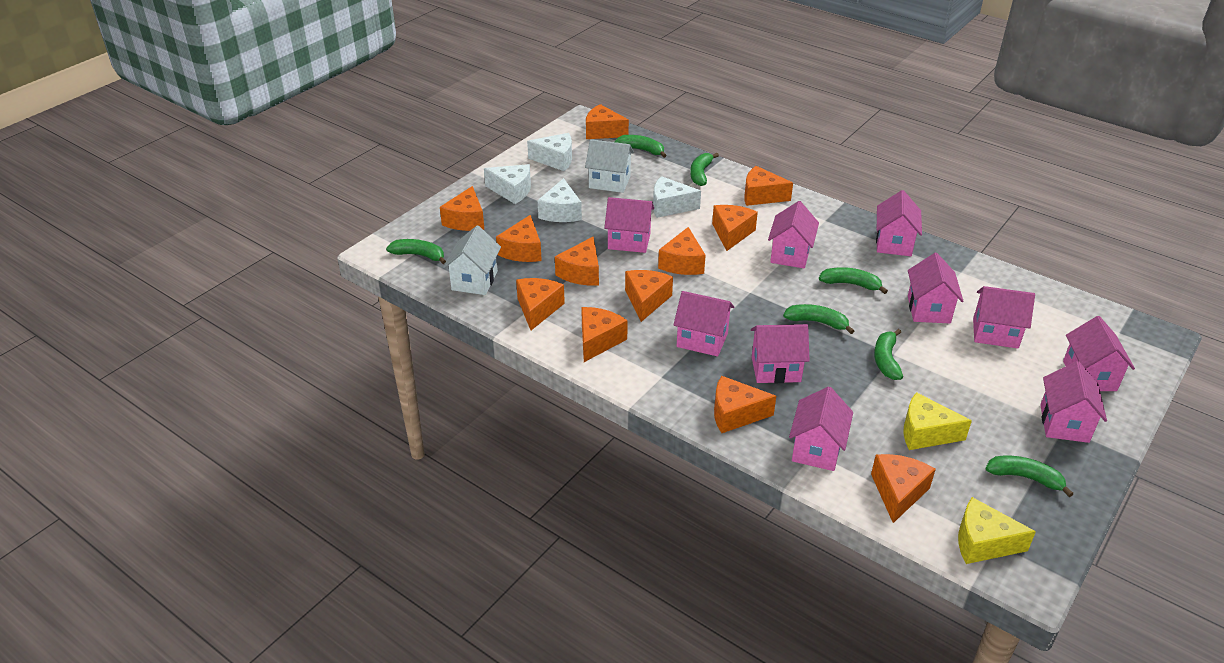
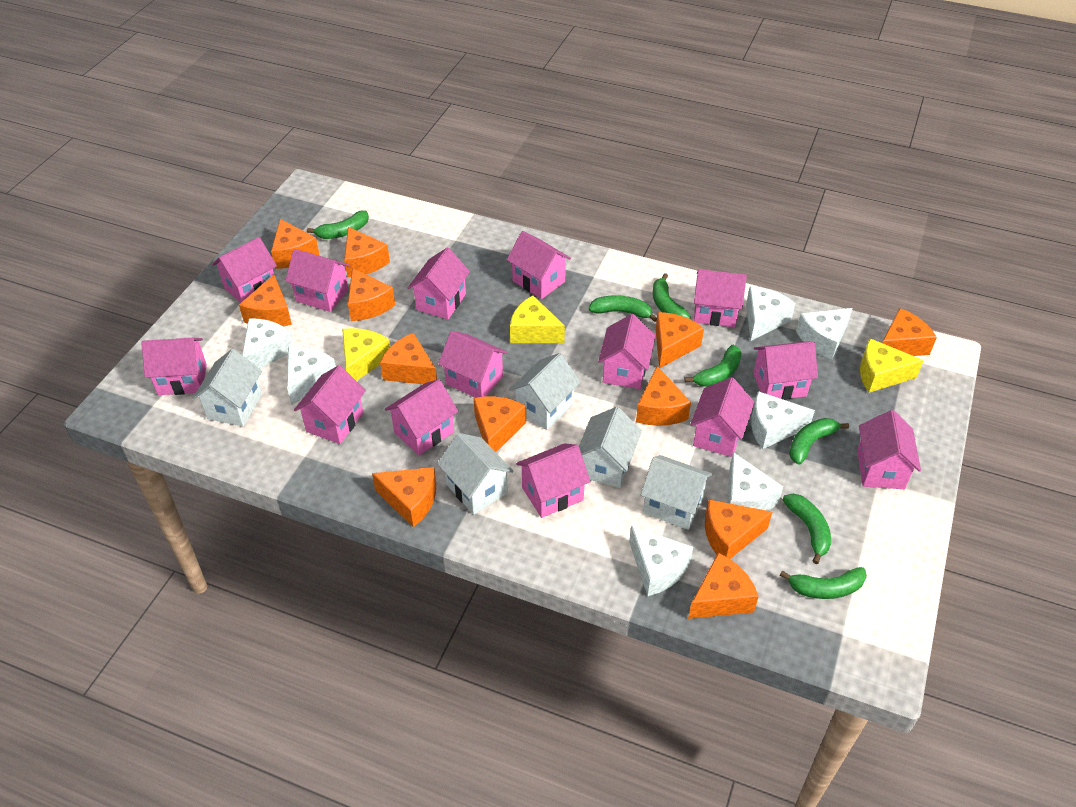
pink house: 10 -> 14
white cheese: 4 -> 7
white house: 2 -> 5
yellow cheese: 2 -> 3

